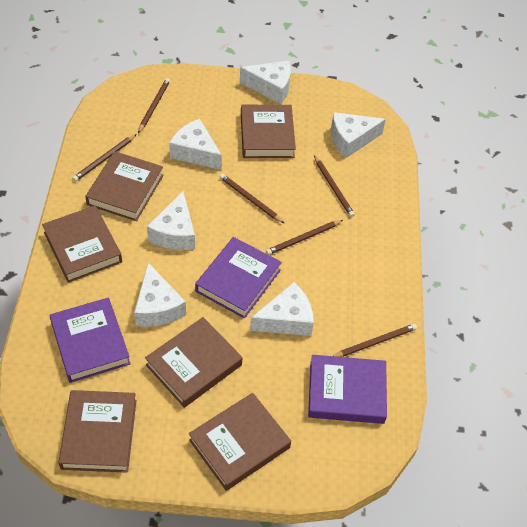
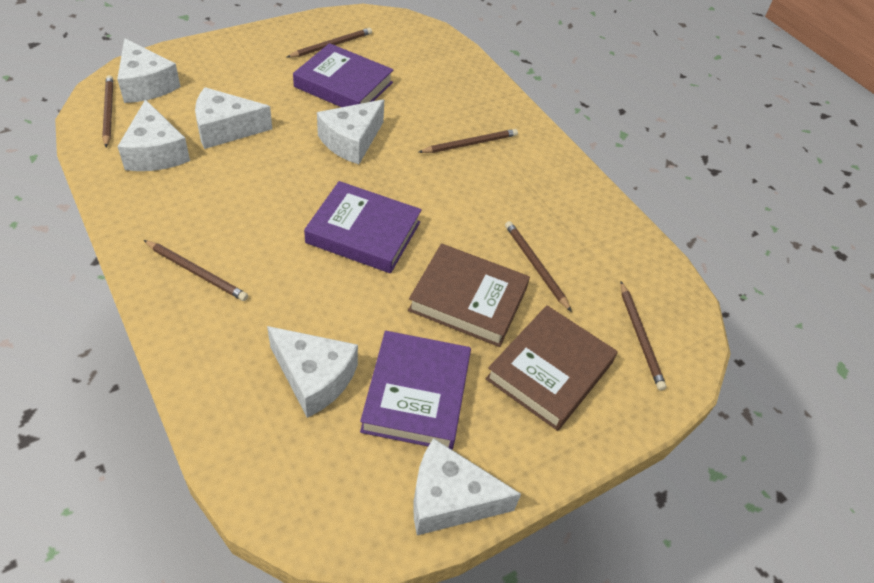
brown book: 6 -> 2

